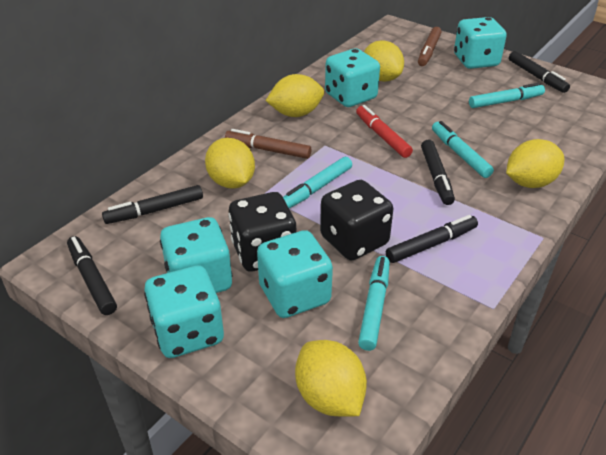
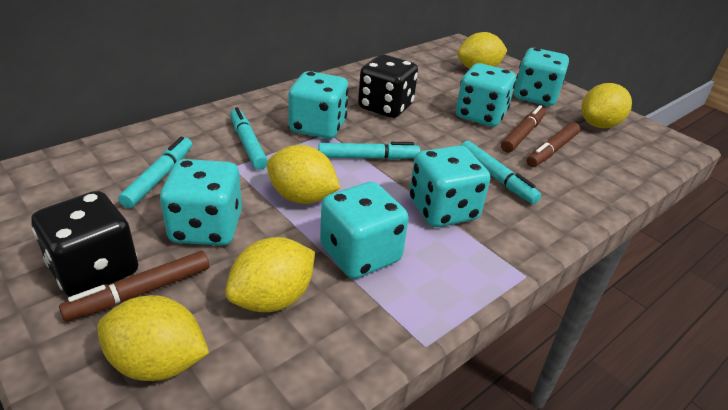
black marker: 5 -> 0
brown marker: 2 -> 3
red marker: 1 -> 0
turquoise dice: 5 -> 6

